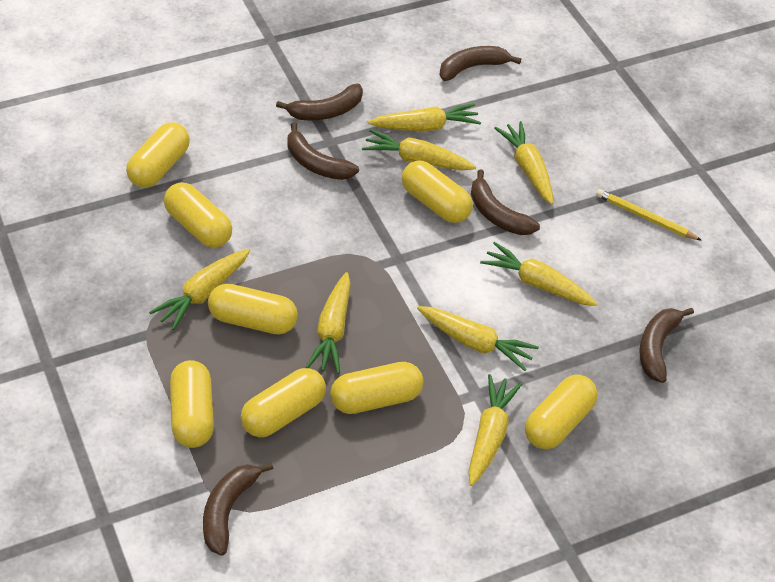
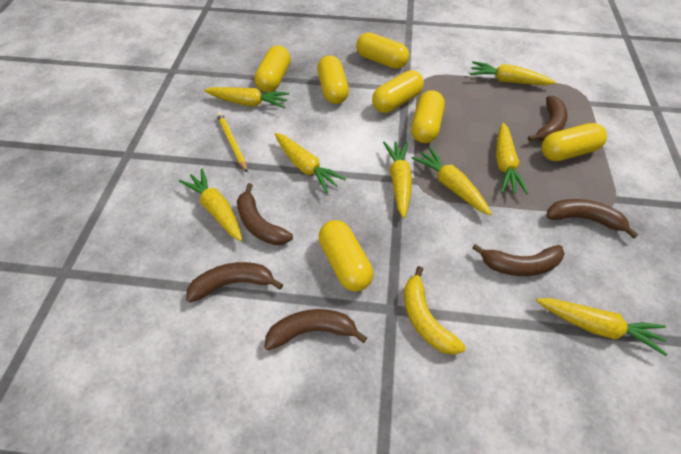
yellow banana: 0 -> 1
yellow capsule: 8 -> 7

